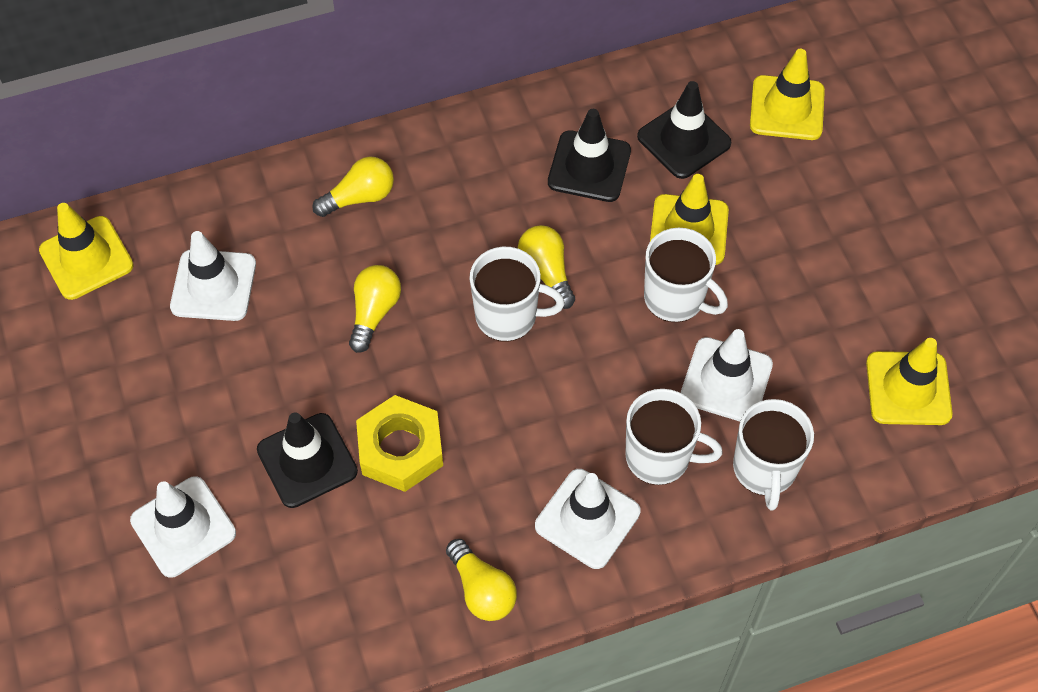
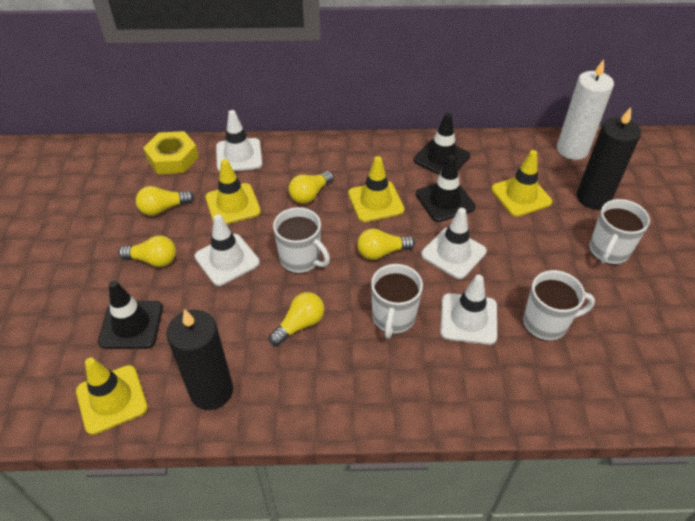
black candle: 0 -> 2
white candle: 0 -> 1
yellow light bulb: 4 -> 5

